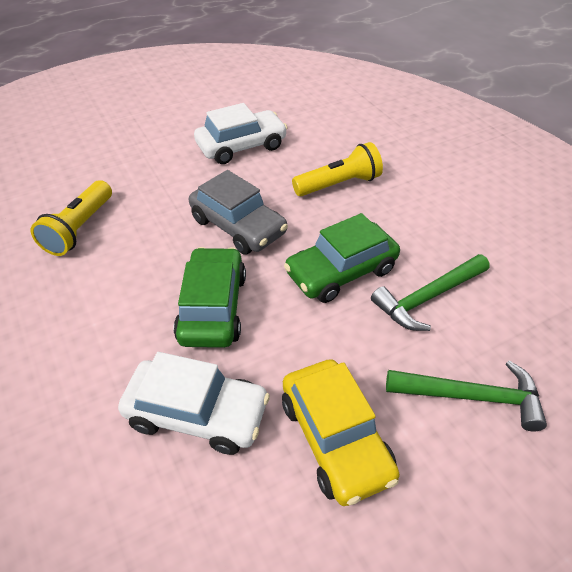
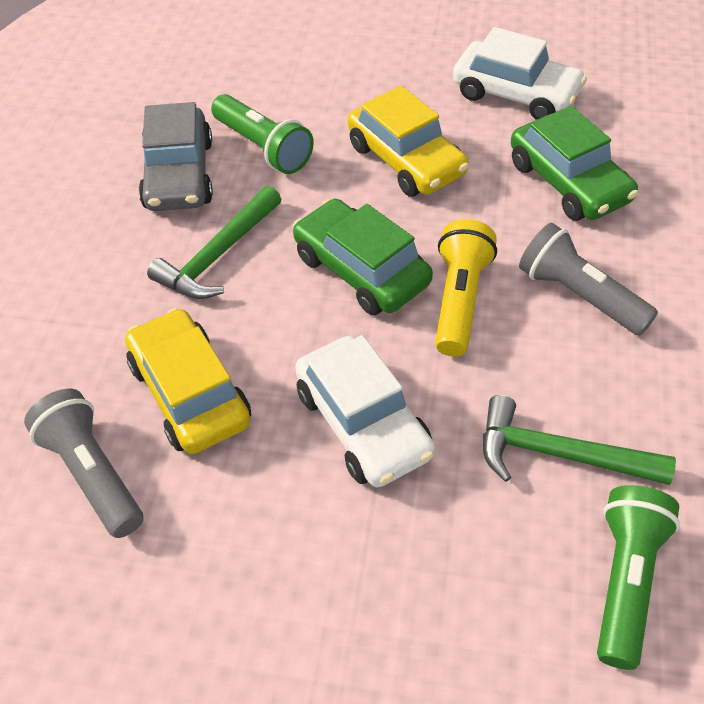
green flashlight: 0 -> 2
grey flashlight: 0 -> 2
yellow car: 1 -> 2
yellow flashlight: 2 -> 1

